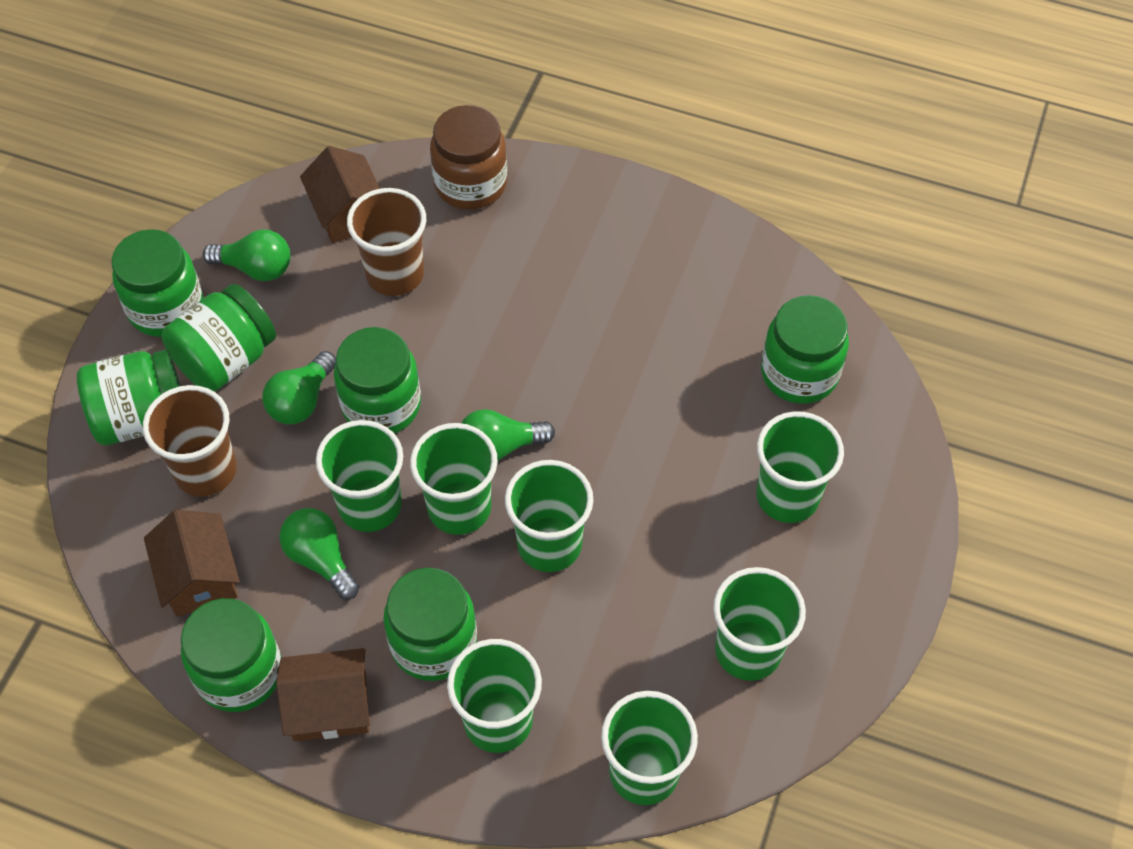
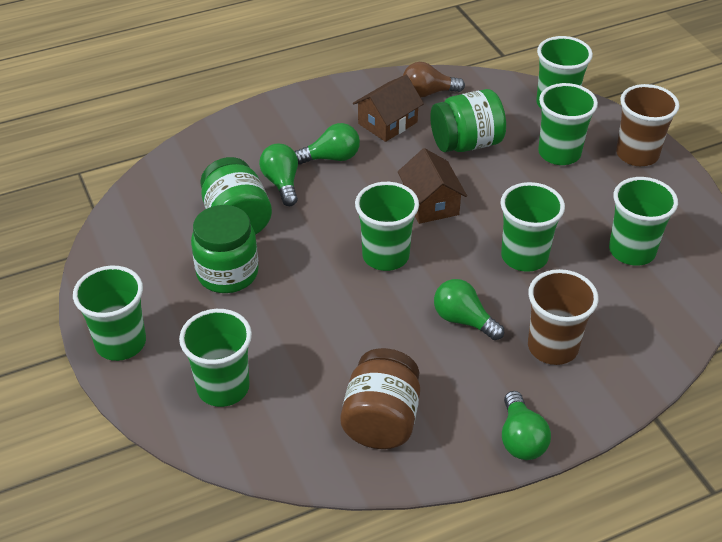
brown house: 3 -> 2
brown light bulb: 0 -> 1
green jar: 7 -> 3

